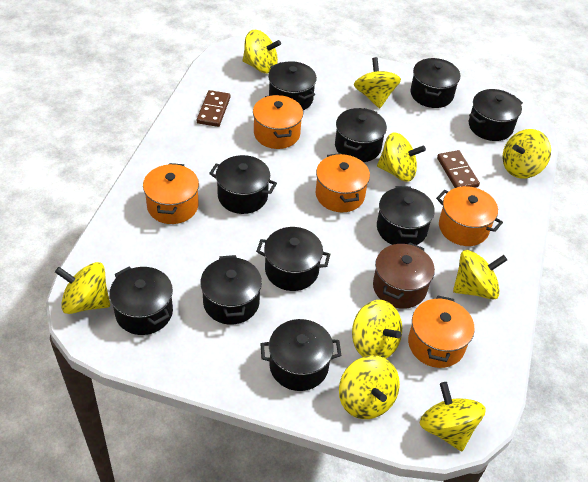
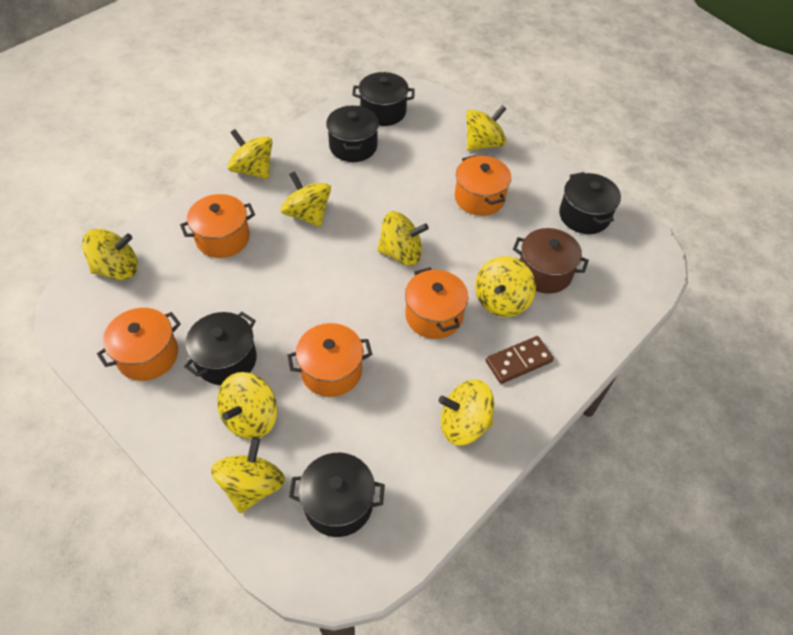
black pot: 10 -> 5
brown domino: 2 -> 1

